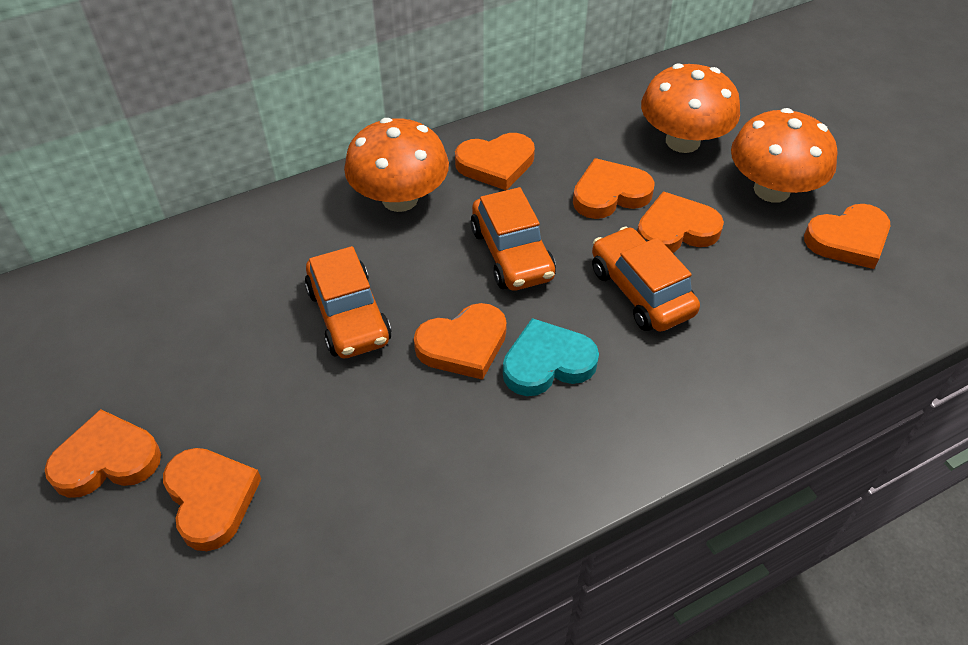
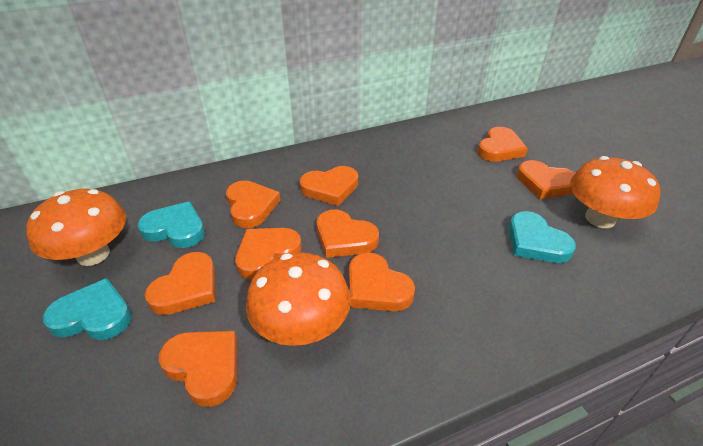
orange car: 3 -> 0
orange heart: 7 -> 9
turquoise heart: 1 -> 3

